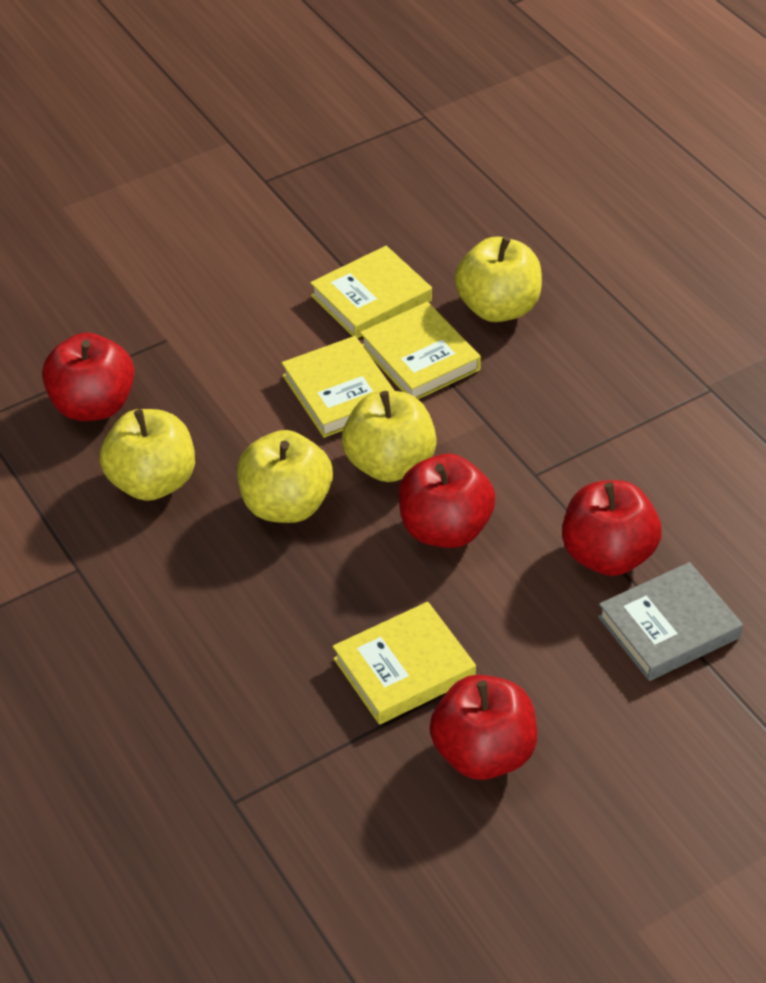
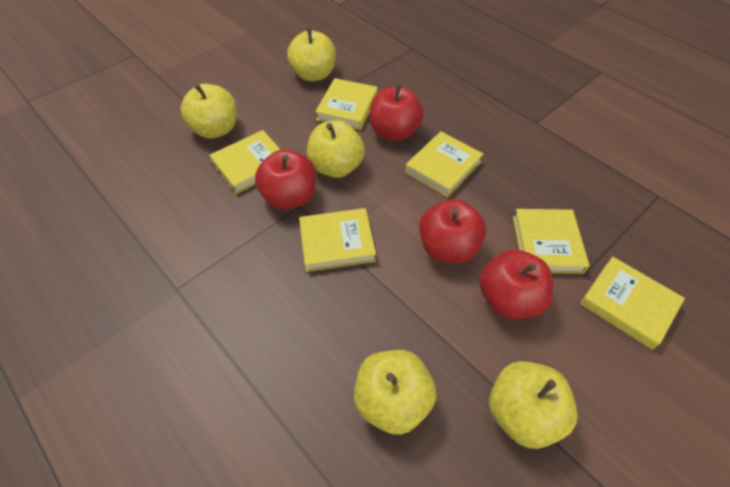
grey book: 1 -> 0
yellow apple: 4 -> 5
yellow book: 4 -> 6

